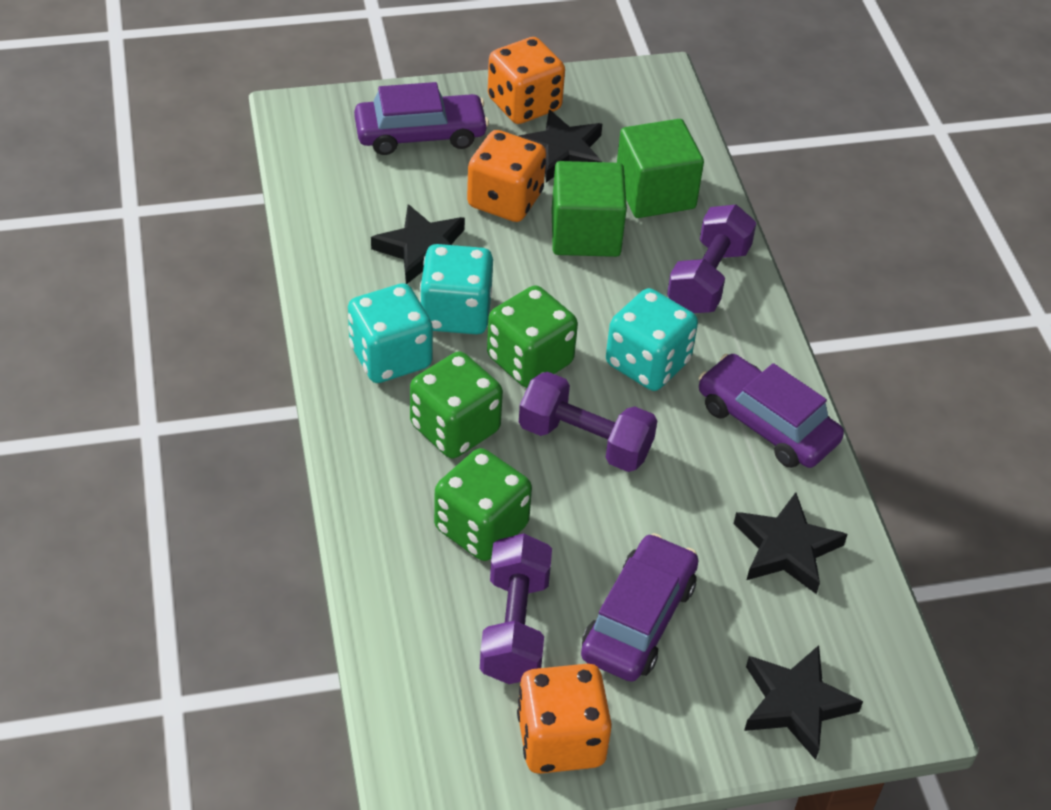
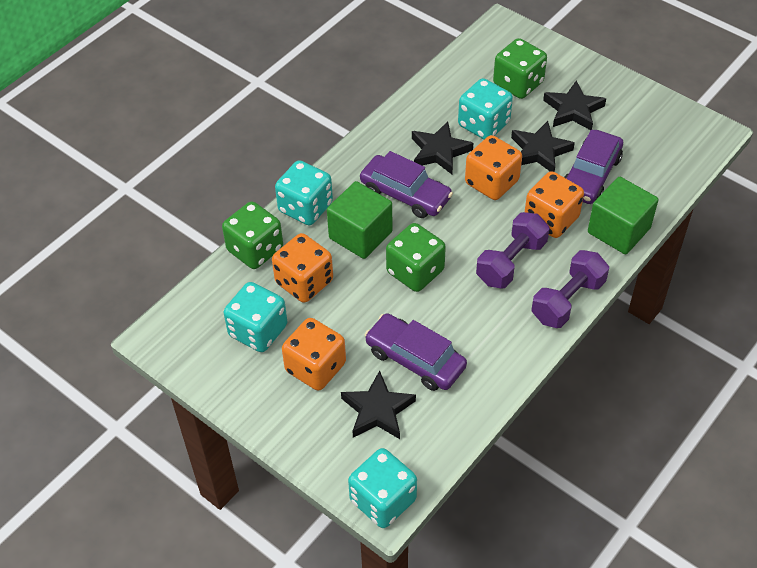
orange dice: 3 -> 4
purple dumbbell: 3 -> 2
turquoise dice: 3 -> 4

